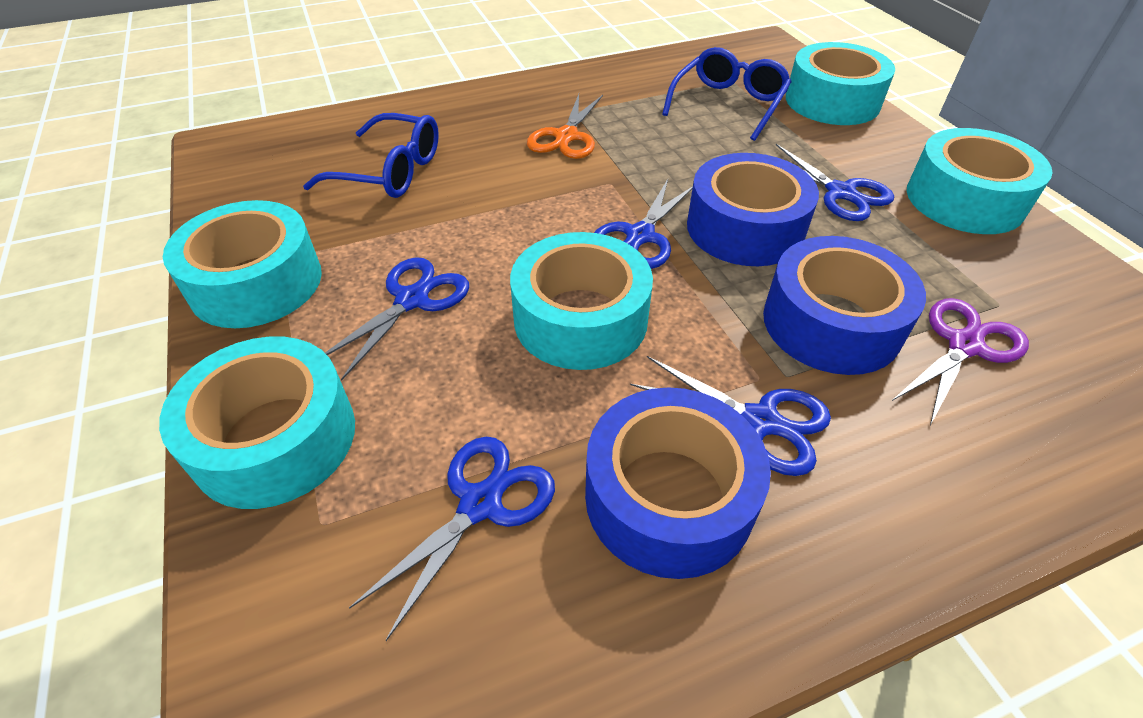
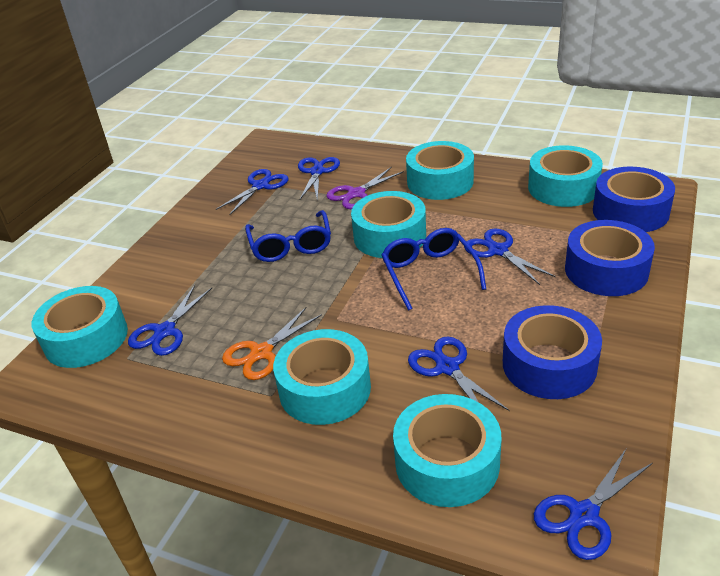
blue scissors: 5 -> 6
turquoise tape: 5 -> 6

